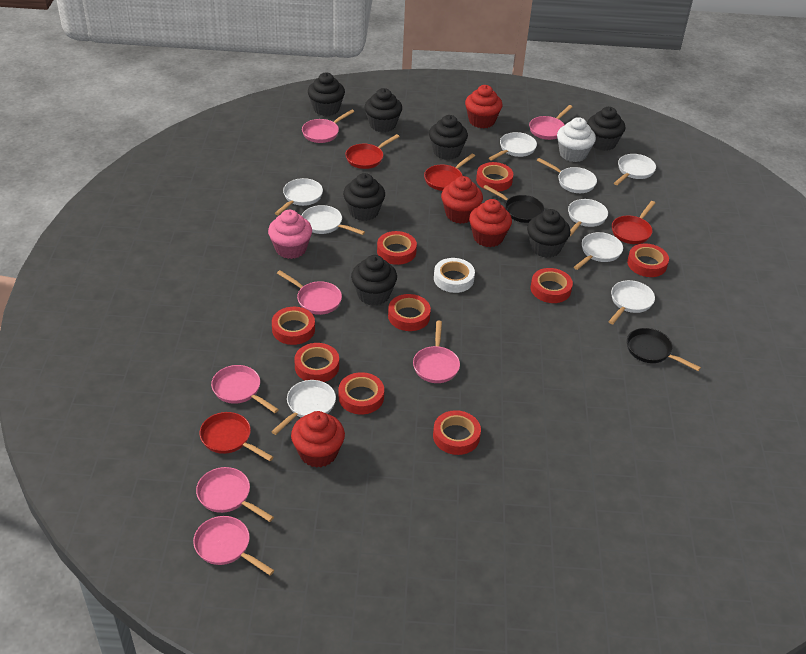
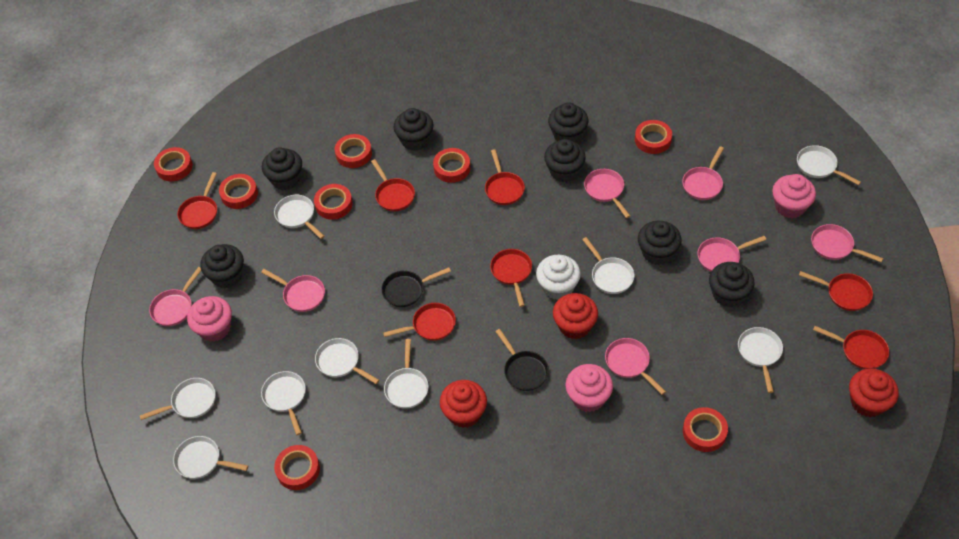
pink cupcake: 1 -> 3
red cupcake: 4 -> 3
red pan: 4 -> 7
red tape: 9 -> 8
white tape: 1 -> 0

